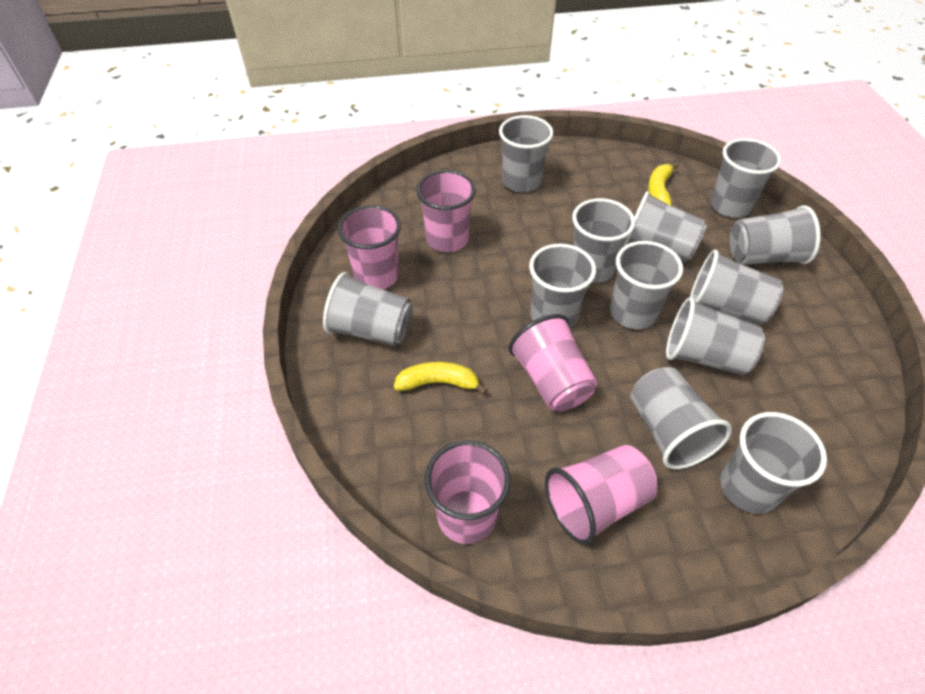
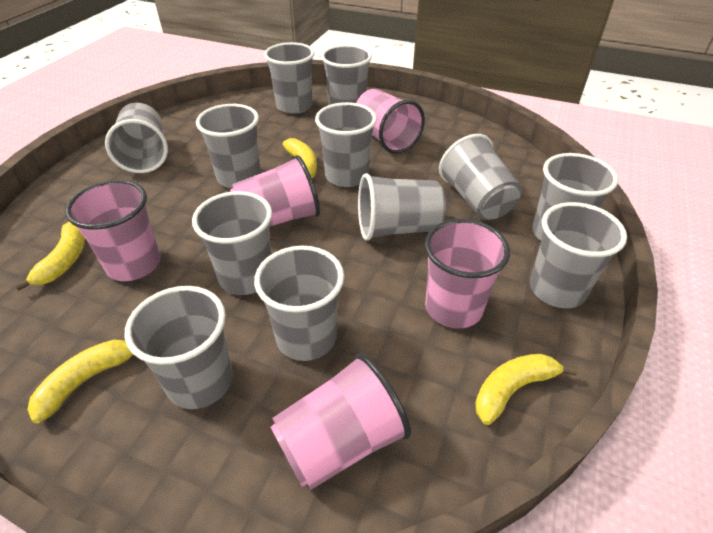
yellow banana: 2 -> 4

